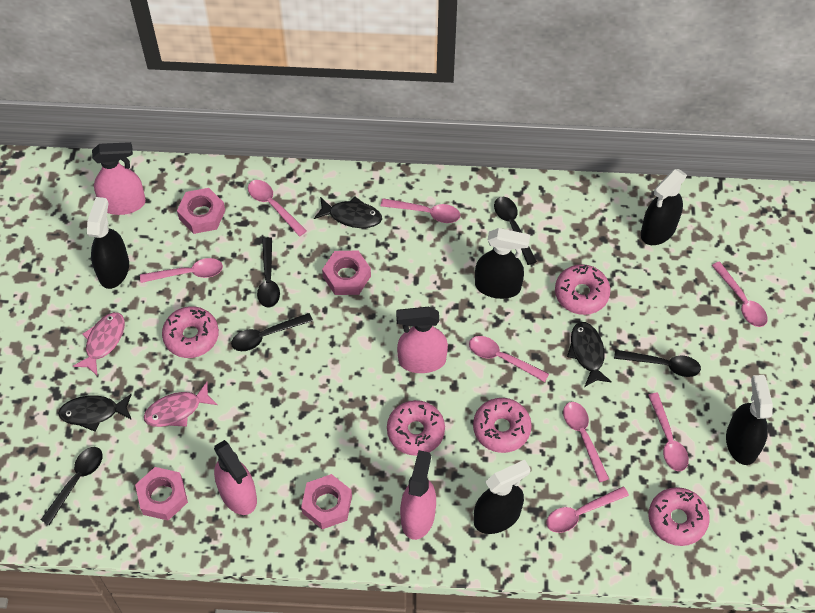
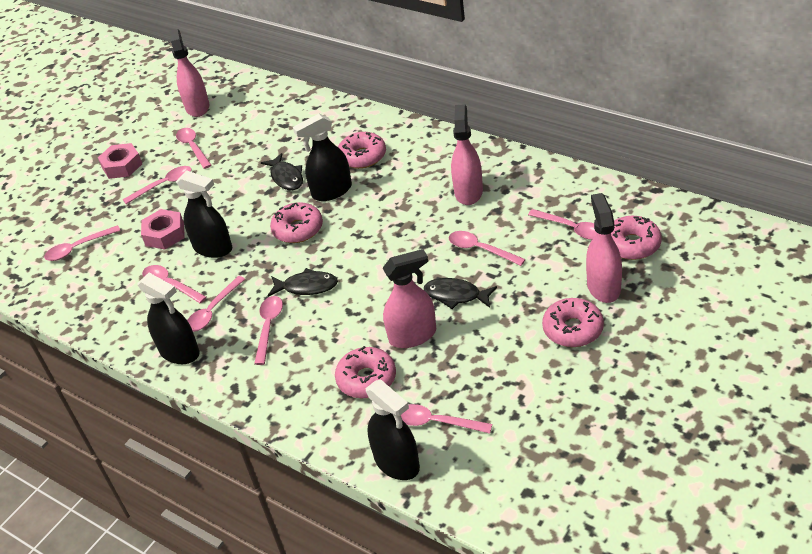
black spoon: 5 -> 0
black spray bottle: 5 -> 4
pink fish: 2 -> 0
pink nut: 4 -> 2
pink spoon: 8 -> 9

